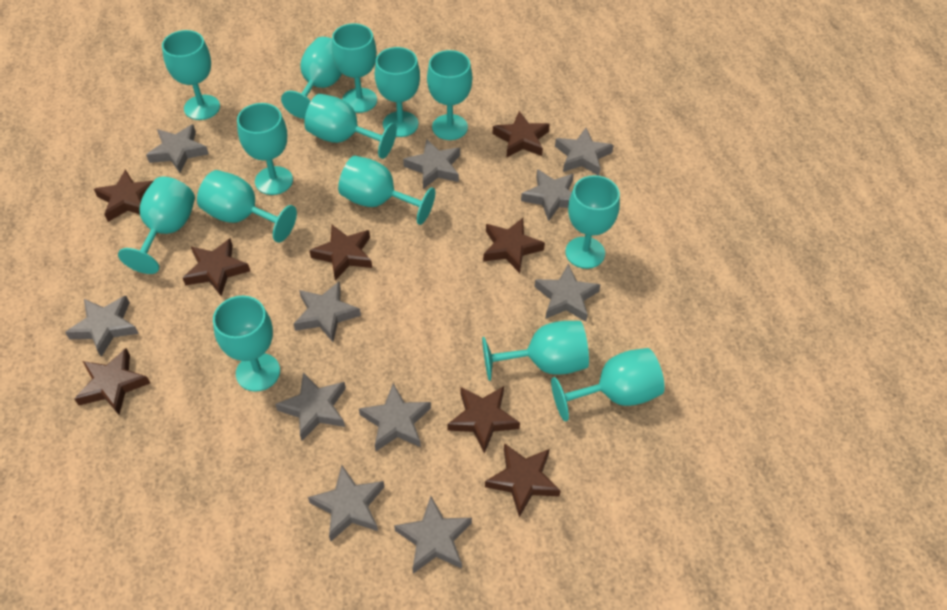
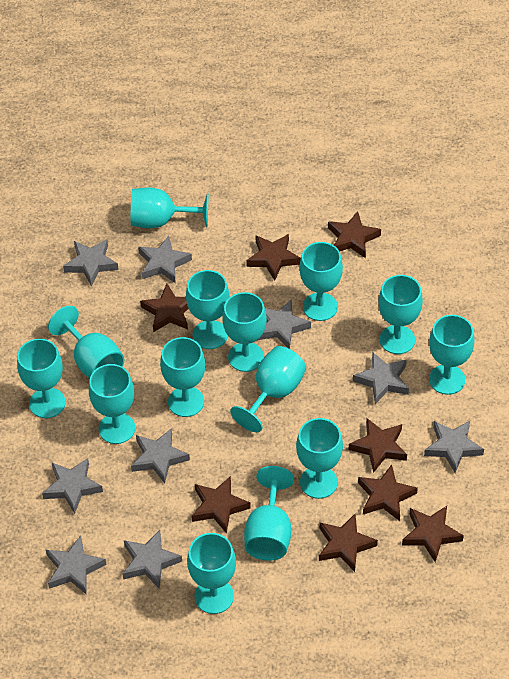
grey star: 11 -> 9

